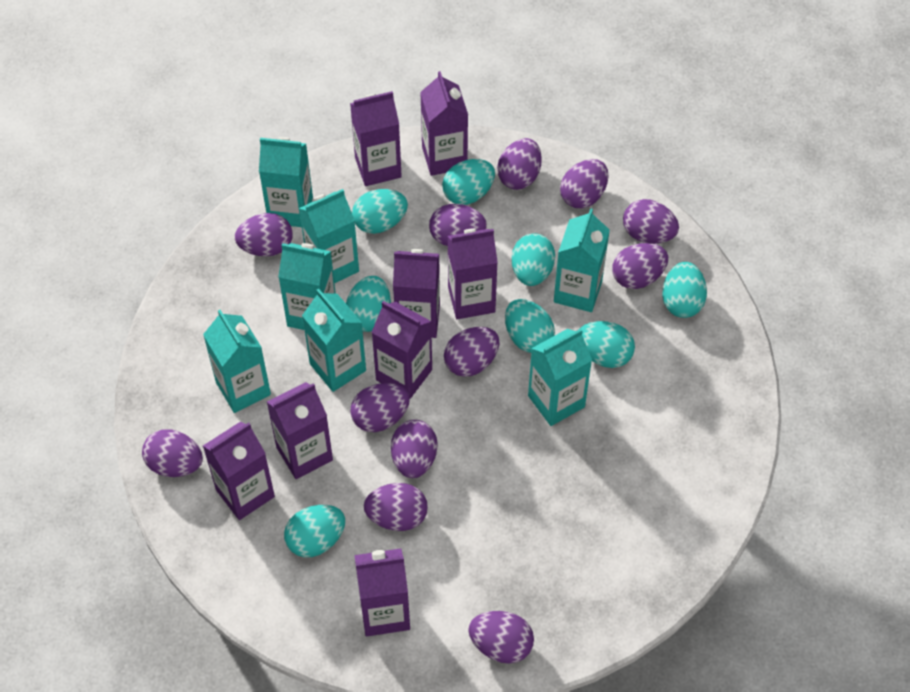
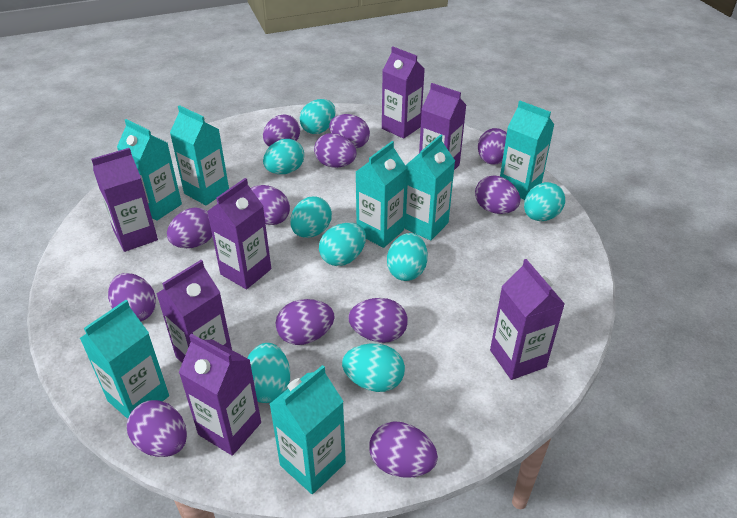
purple carton: 8 -> 7

